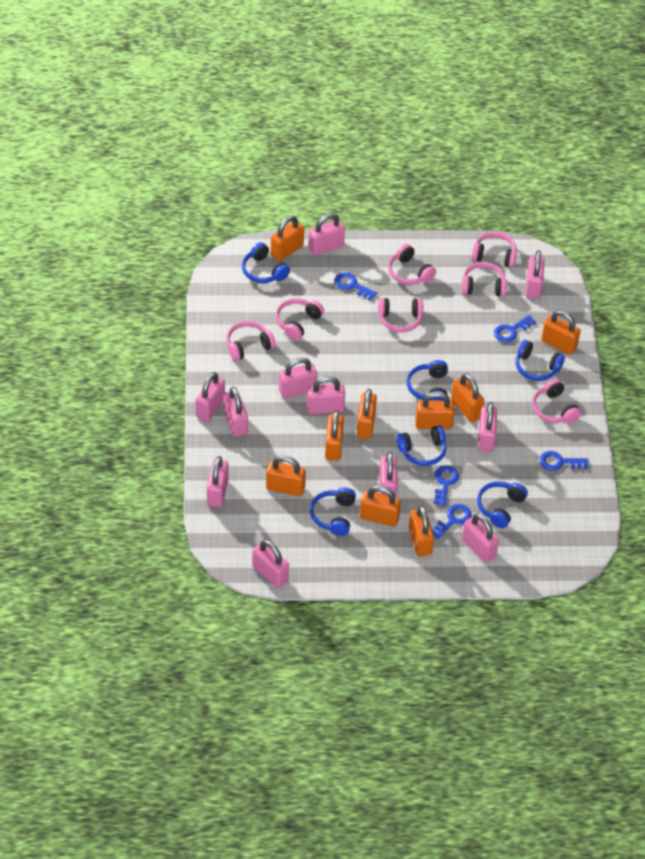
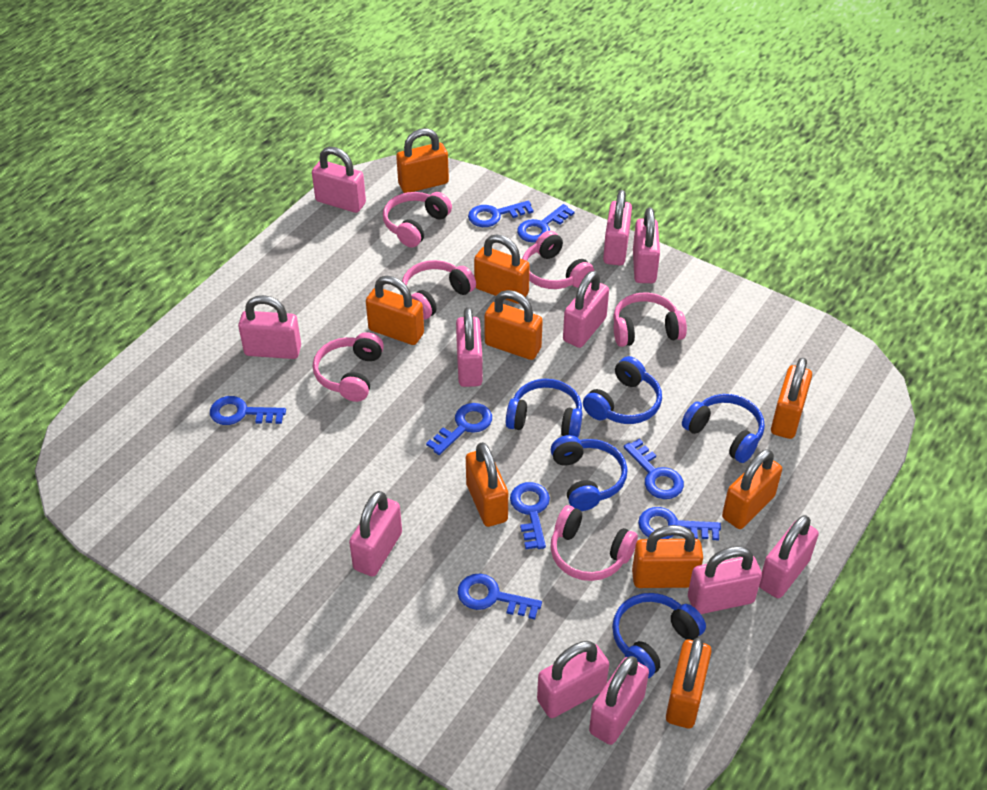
blue headphones: 6 -> 5
blue key: 5 -> 8
pink headphones: 7 -> 6

